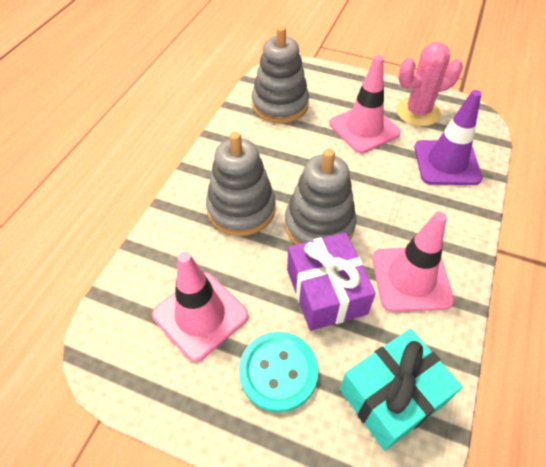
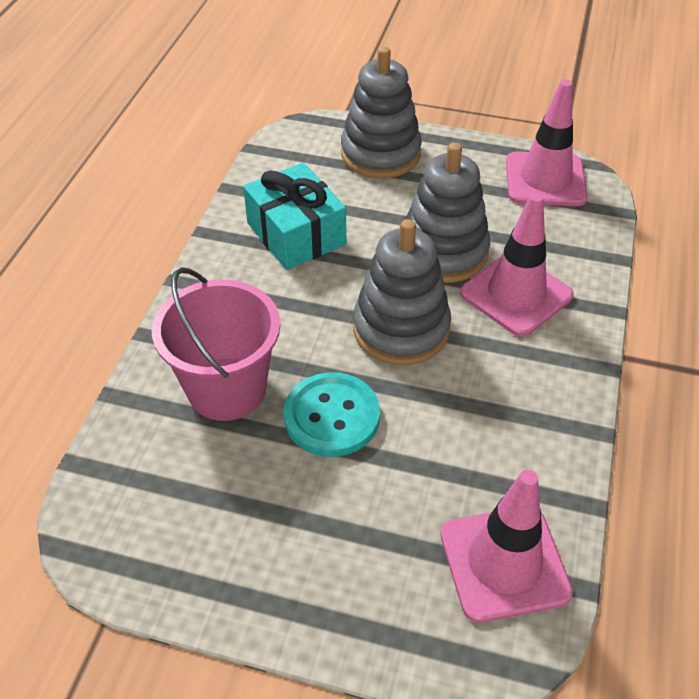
pink bucket: 0 -> 1
pink cactus: 1 -> 0
purple gift: 1 -> 0
purple traffic cone: 1 -> 0

